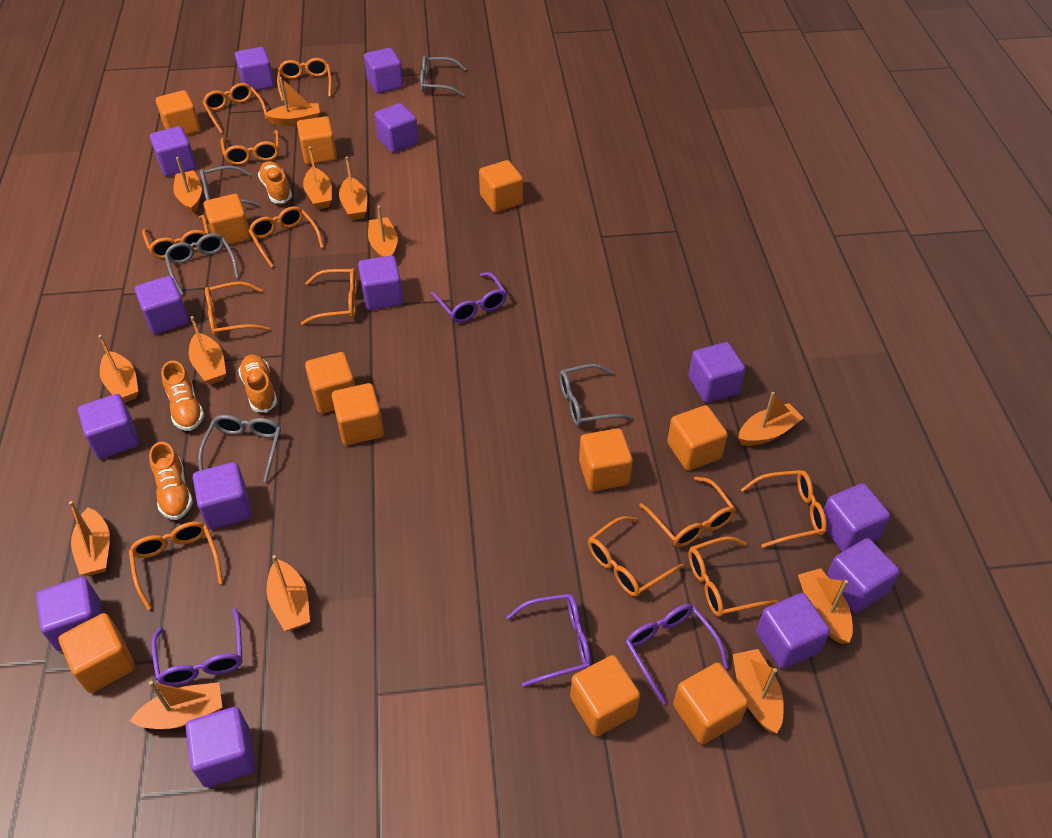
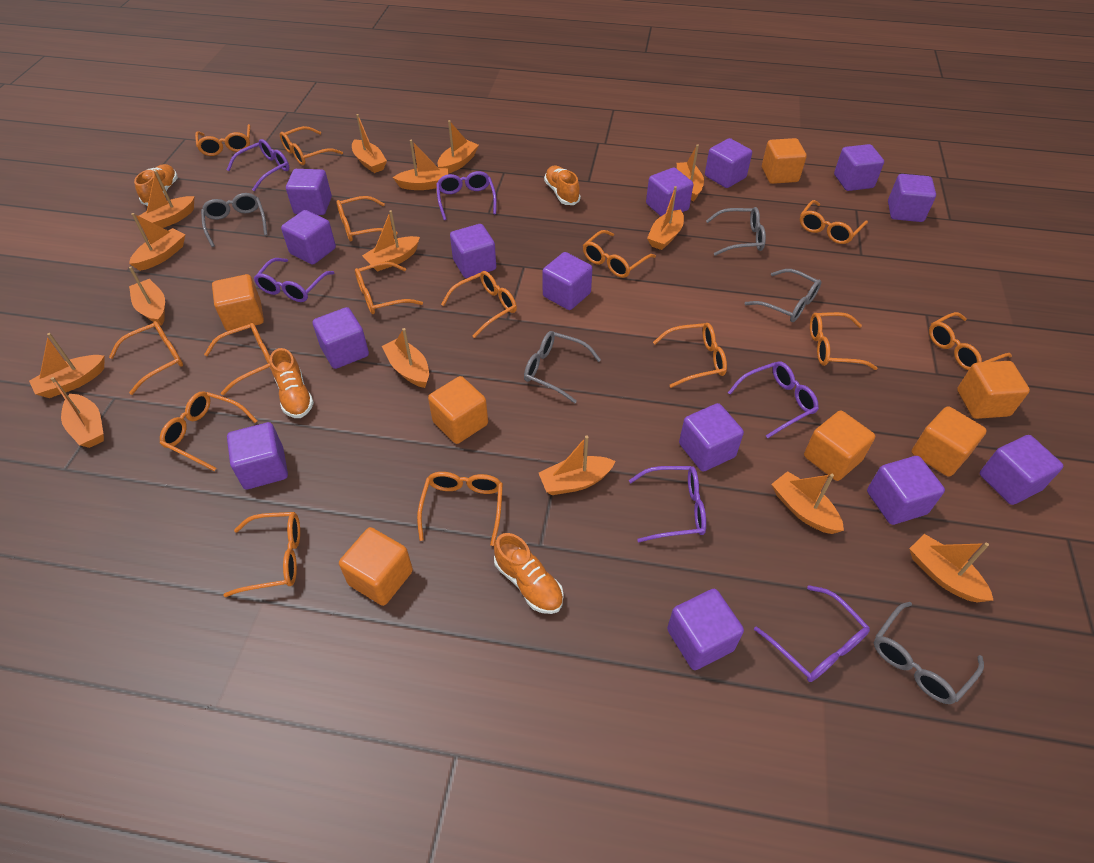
orange boat: 13 -> 15
orange cube: 11 -> 7
orange glasses: 12 -> 15
purple glasses: 4 -> 6

